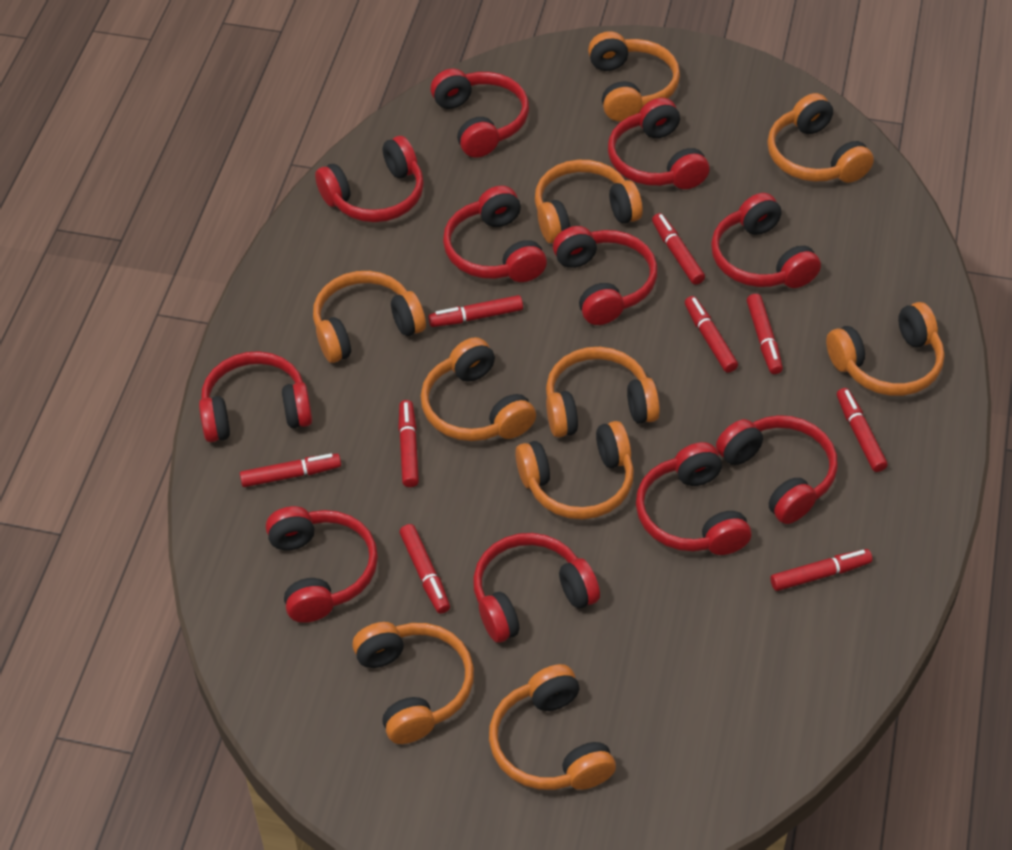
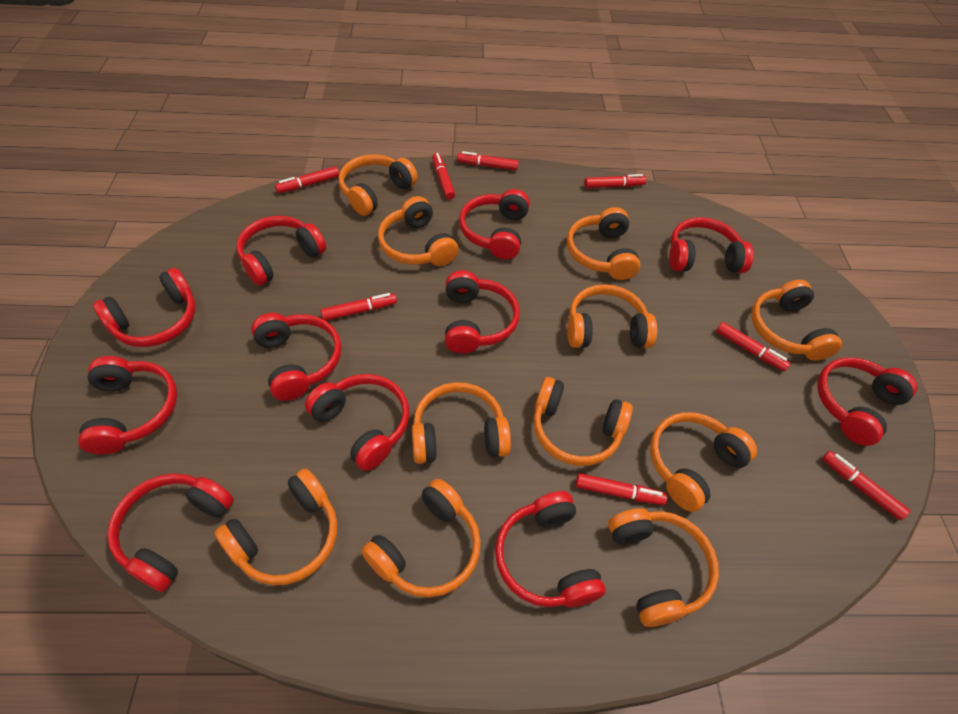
orange headphones: 10 -> 11
red marker: 9 -> 8

